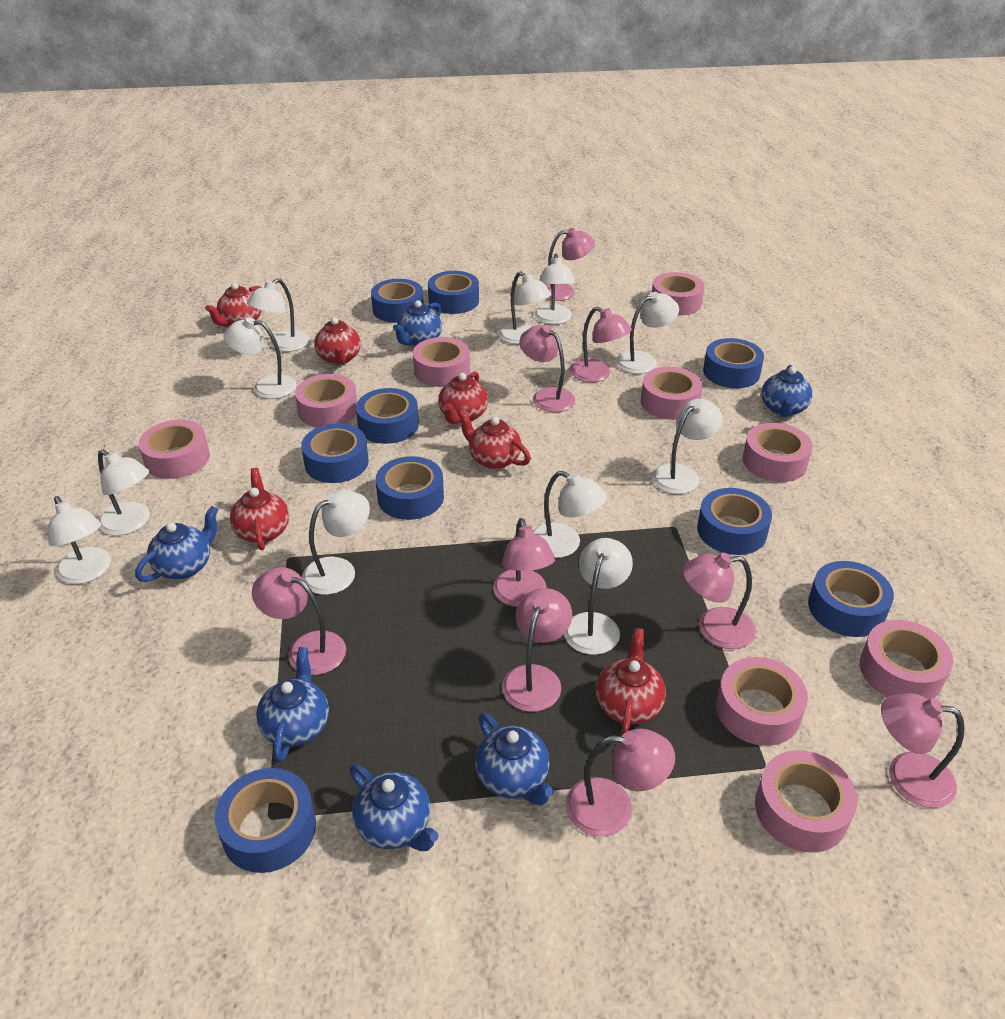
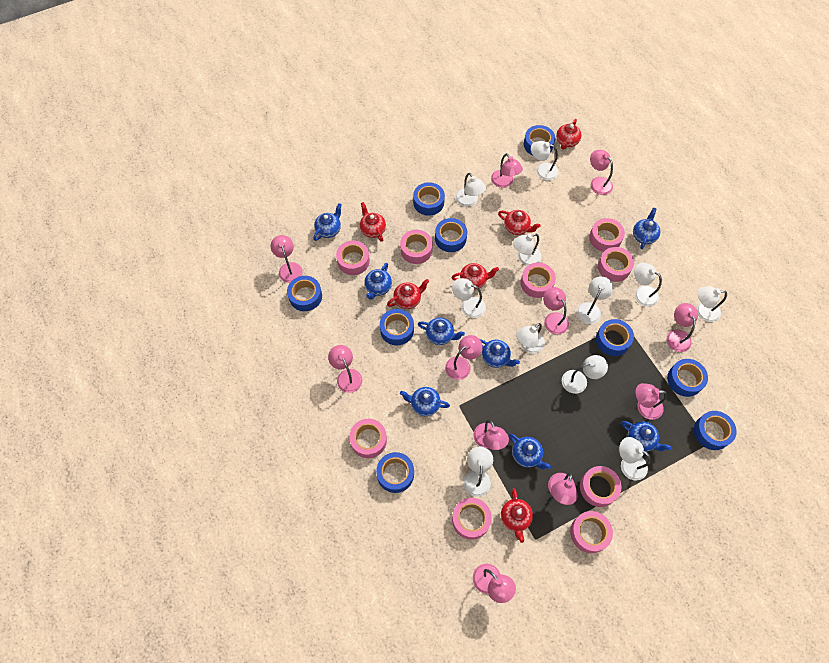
blue teapot: 6 -> 8
pink lamp: 9 -> 11

